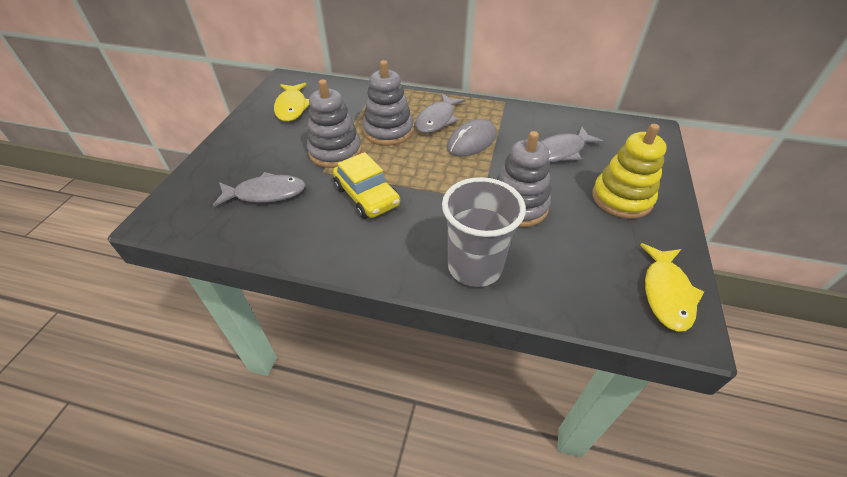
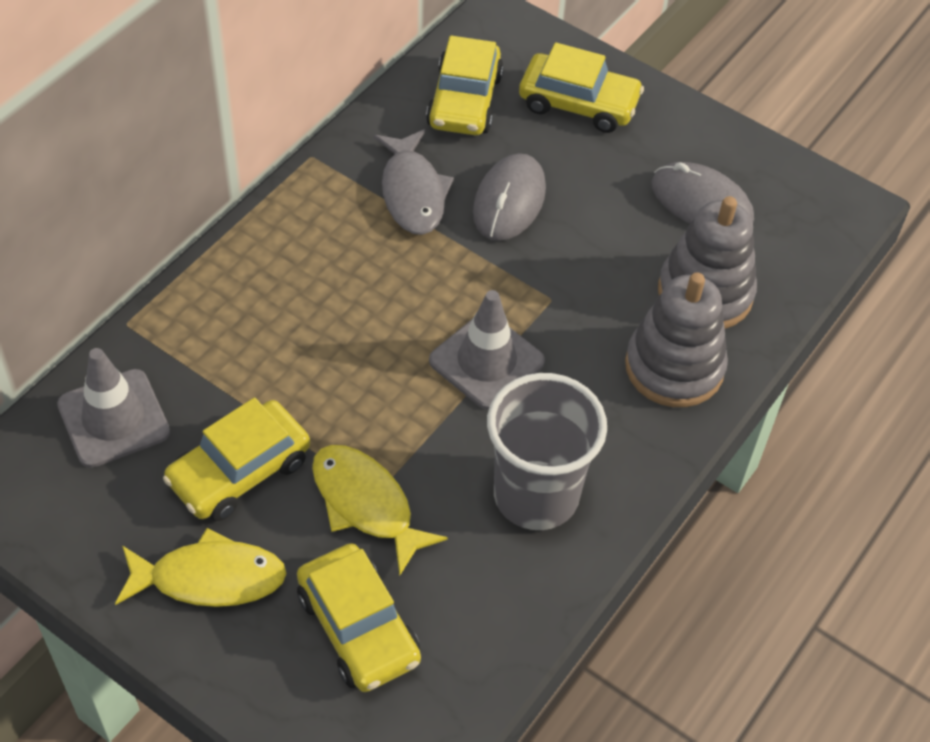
grey fish: 3 -> 1
grey mouse: 1 -> 2
grey stacking toy: 3 -> 2
grey traffic cone: 0 -> 2
yellow car: 1 -> 4
yellow stacking toy: 1 -> 0

